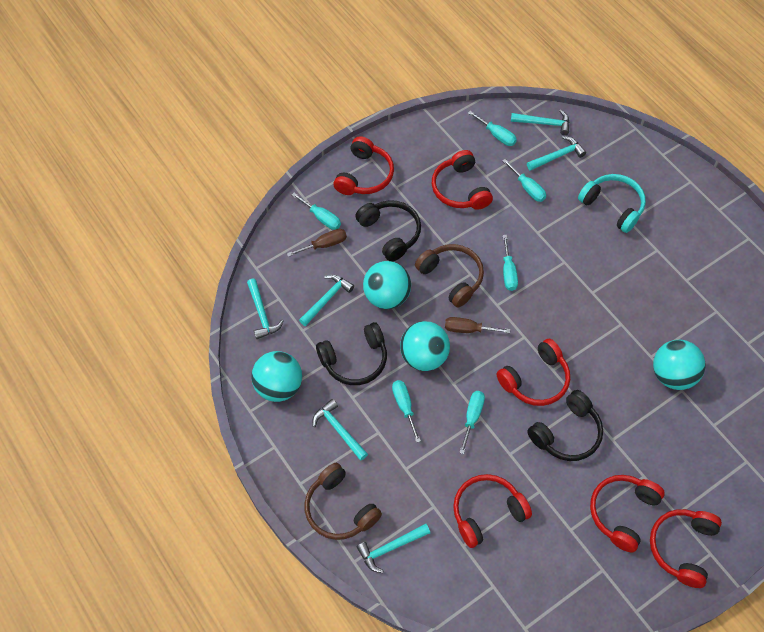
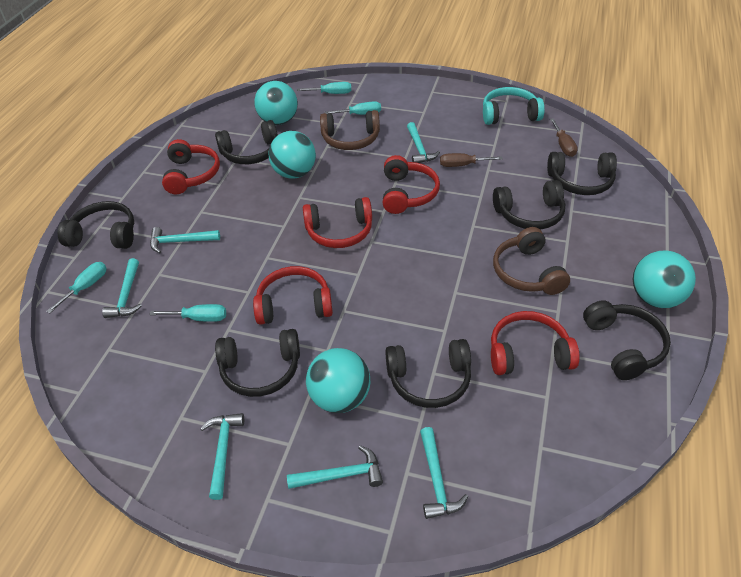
black headphones: 3 -> 7
red headphones: 6 -> 5
turquoise screwdriver: 6 -> 4

